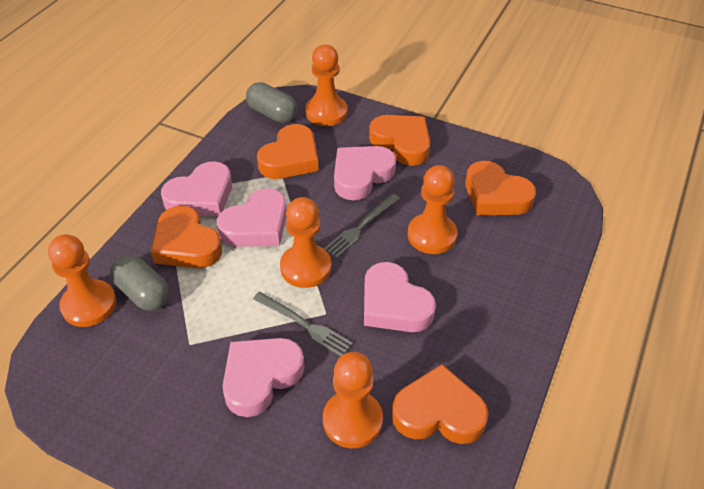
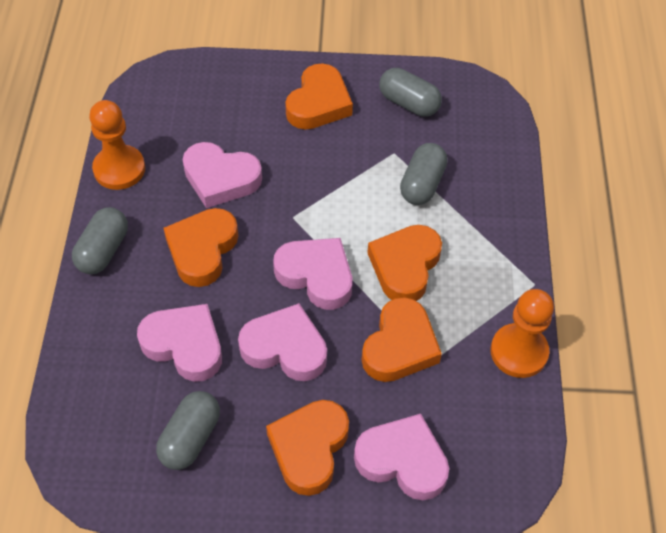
grey capsule: 2 -> 4
grey fork: 2 -> 0
orange pawn: 5 -> 2

